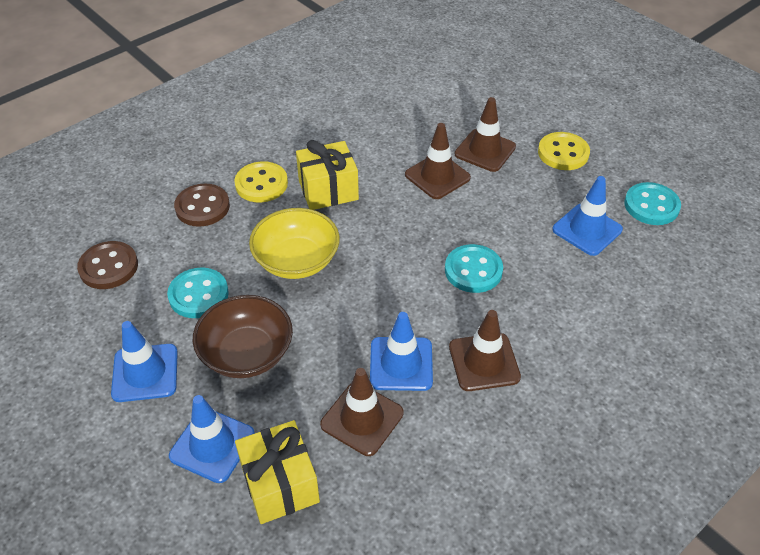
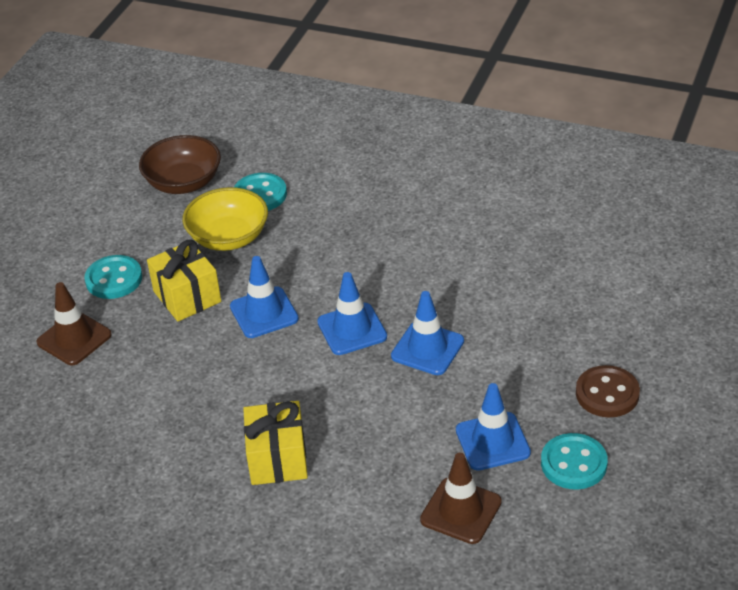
brown button: 2 -> 1
brown traffic cone: 4 -> 2
yellow button: 2 -> 0

